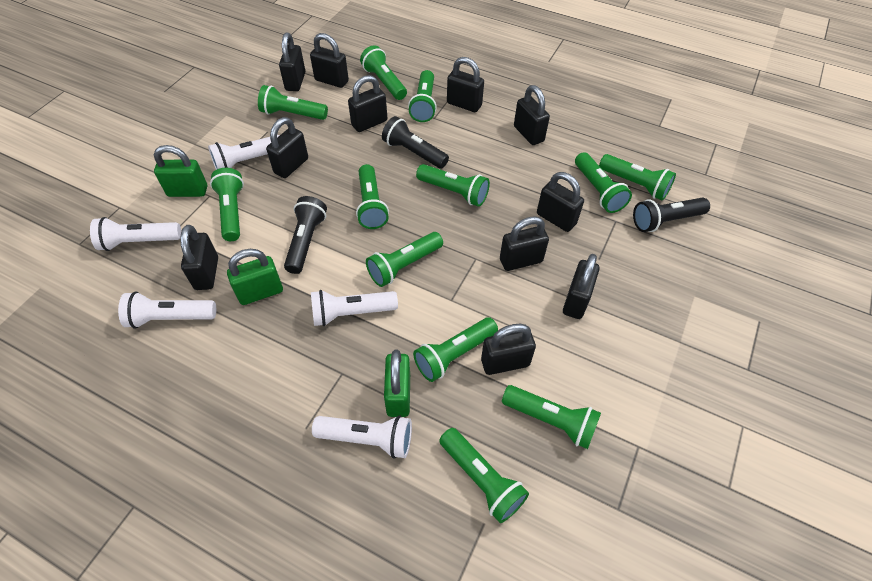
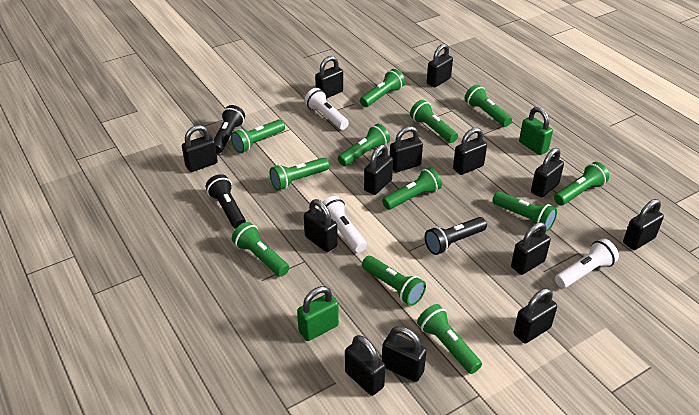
black padlock: 11 -> 13
green padlock: 3 -> 2
white flashlight: 5 -> 3

